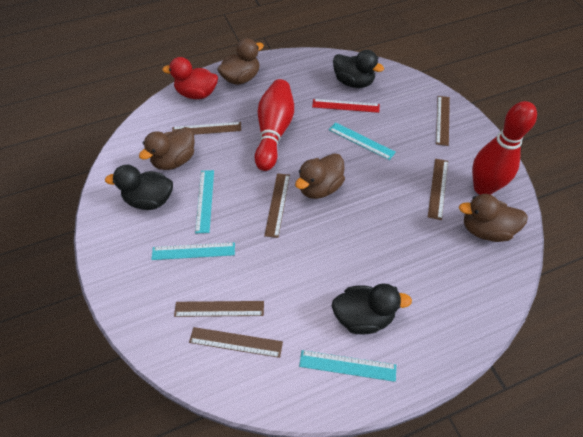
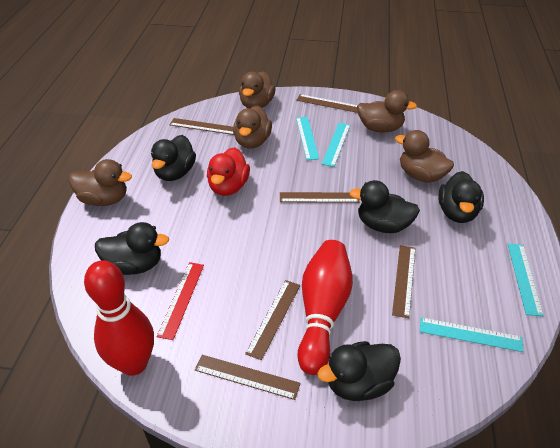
black duck: 3 -> 5
brown duck: 4 -> 5

